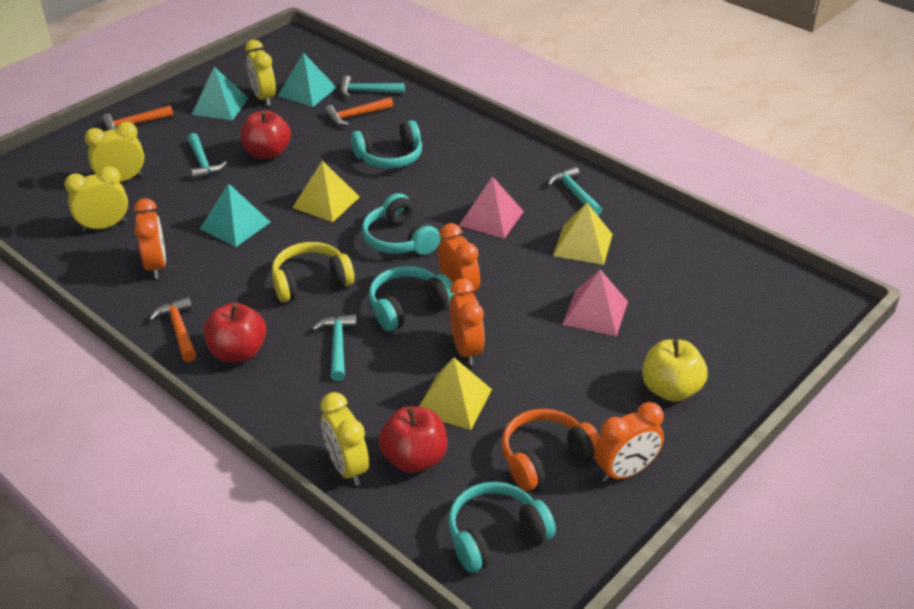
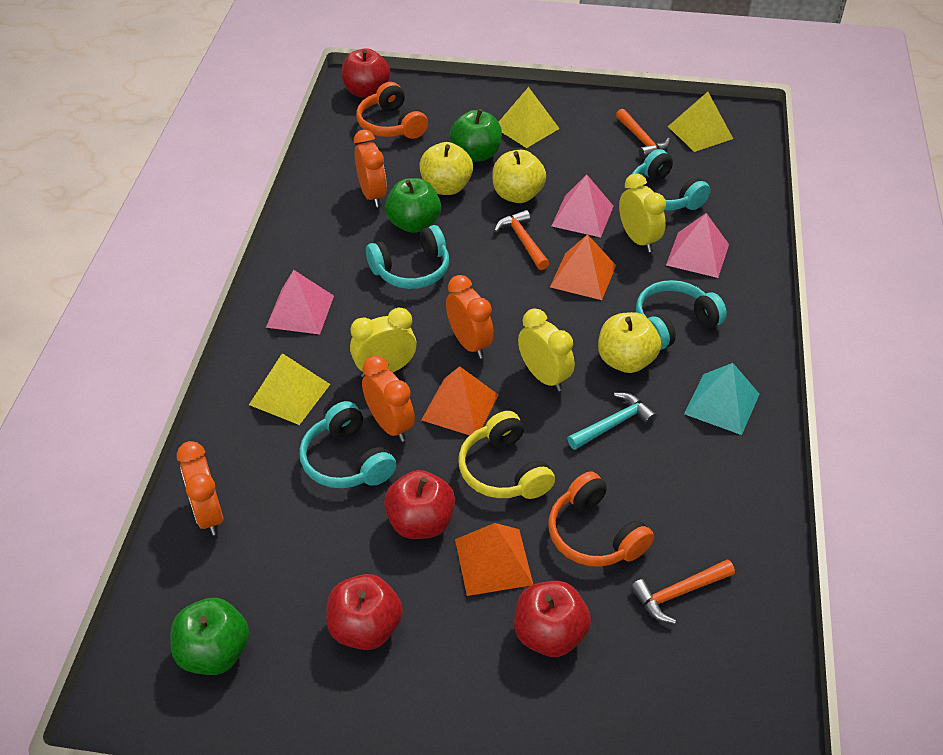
green apple: 0 -> 3
orange headphones: 1 -> 2
orange pyramid: 0 -> 3
pink pyramid: 2 -> 3
red apple: 3 -> 4
turquoise hammer: 4 -> 1
turquoise pyramid: 3 -> 1
yellow apple: 1 -> 3
yellow clock: 4 -> 3

